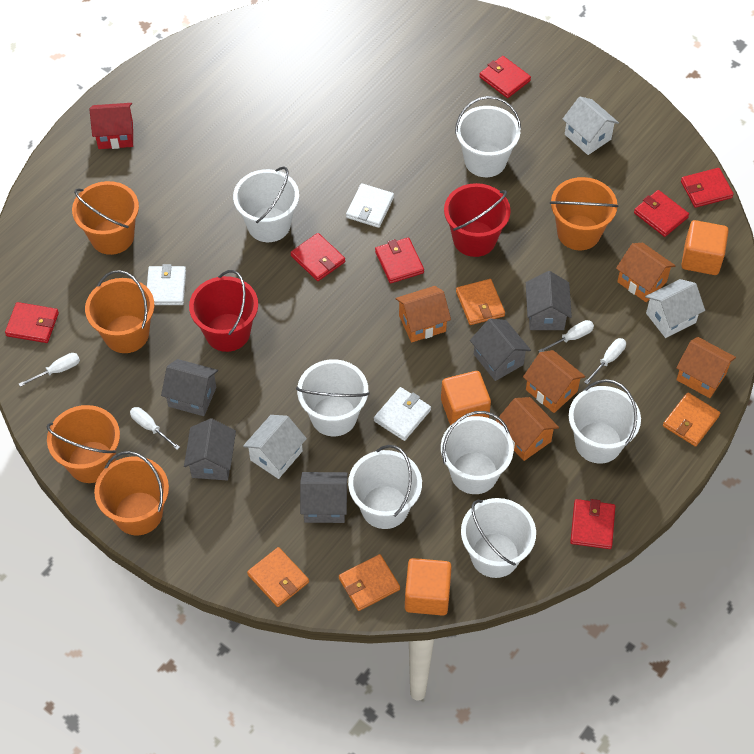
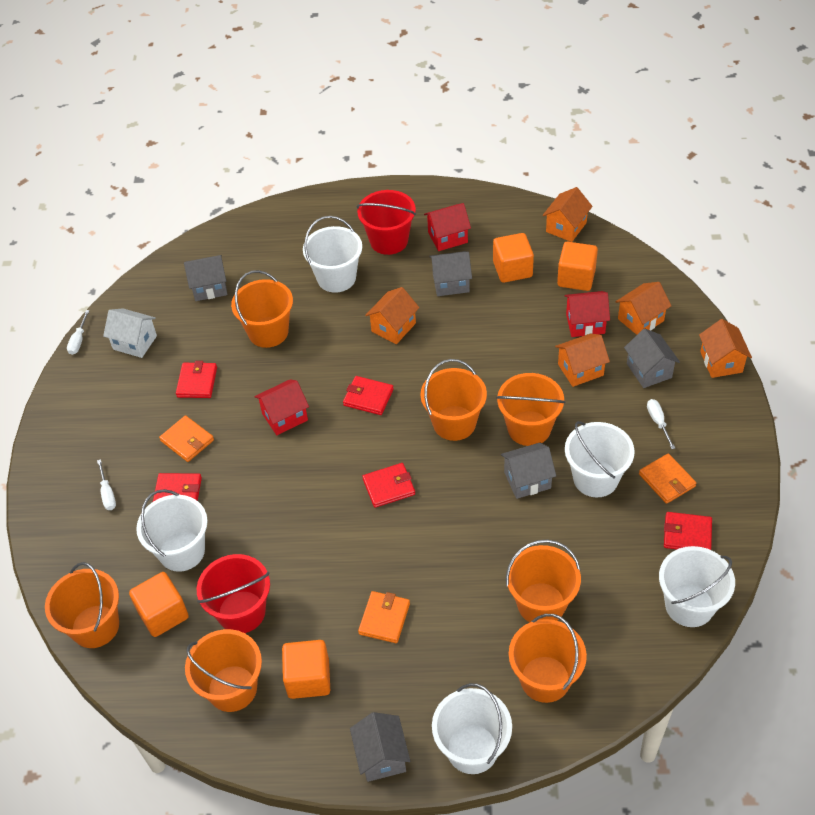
orange bucket: 5 -> 7
orange cube: 3 -> 4
orange wallet: 4 -> 3
red house: 1 -> 3
red wallet: 7 -> 5
white bucket: 7 -> 5
white house: 3 -> 1
white screwdriver: 4 -> 3
white wallet: 3 -> 0

